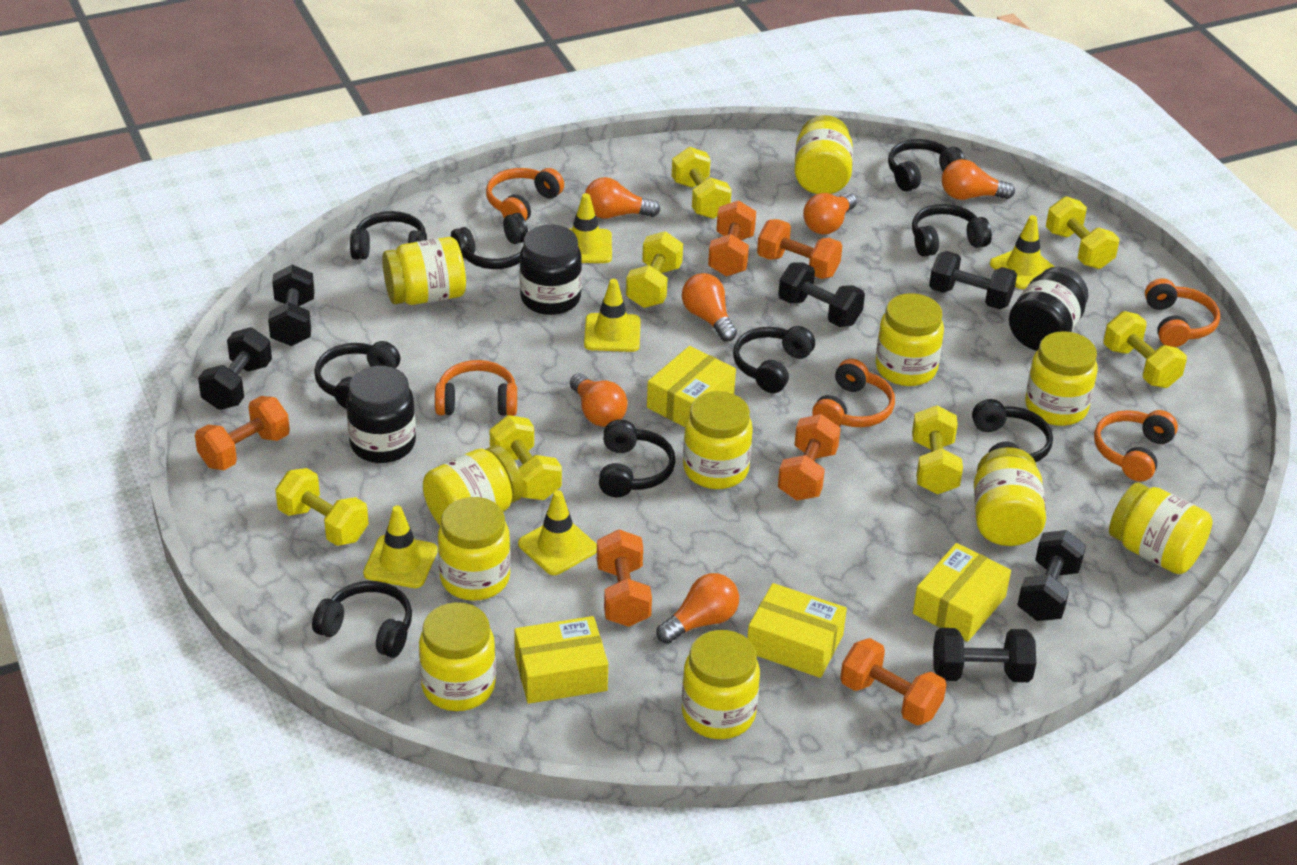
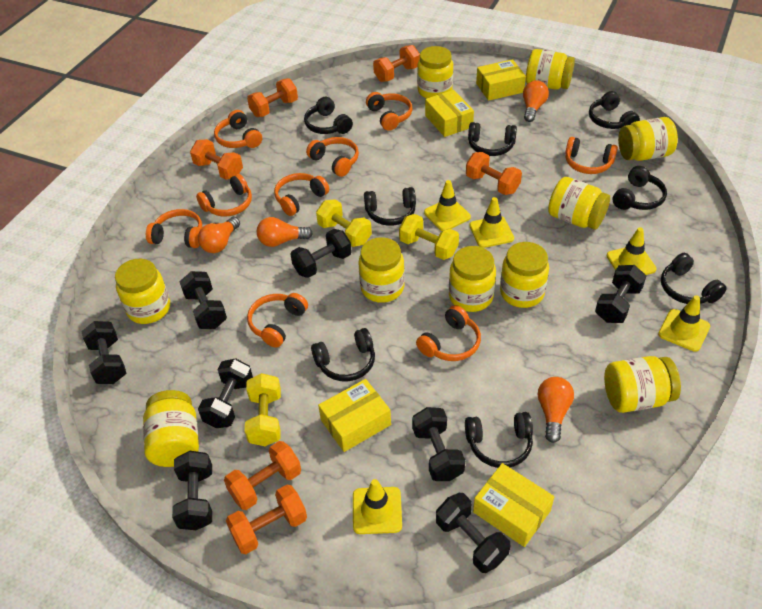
black dumbbell: 6 -> 8
black headphones: 9 -> 8
black jar: 3 -> 0
orange headphones: 5 -> 9
orange light bulb: 6 -> 4
yellow dumbbell: 7 -> 3
yellow jar: 11 -> 10

